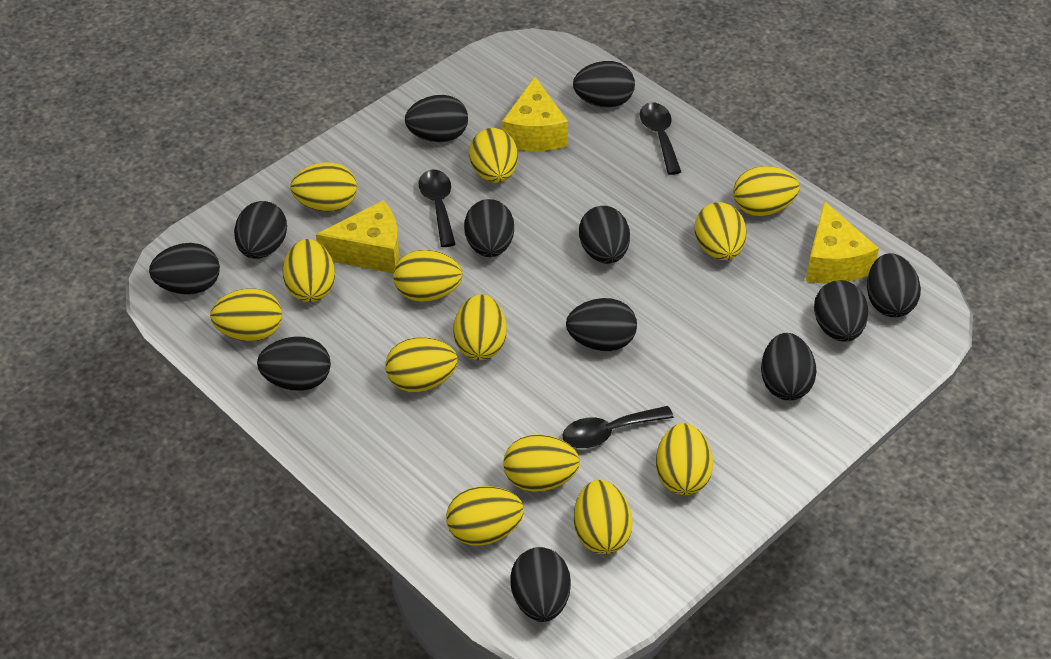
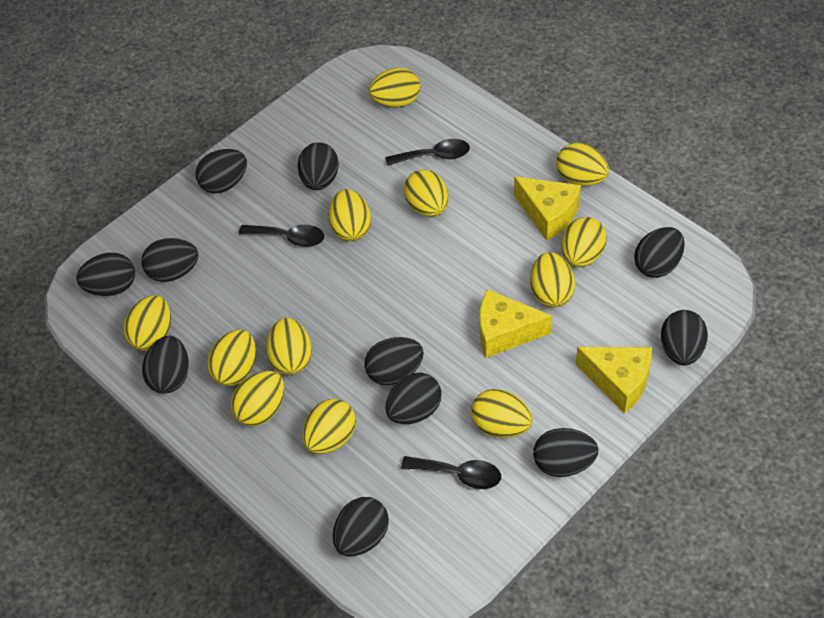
black egg: 12 -> 11
yellow egg: 13 -> 12

